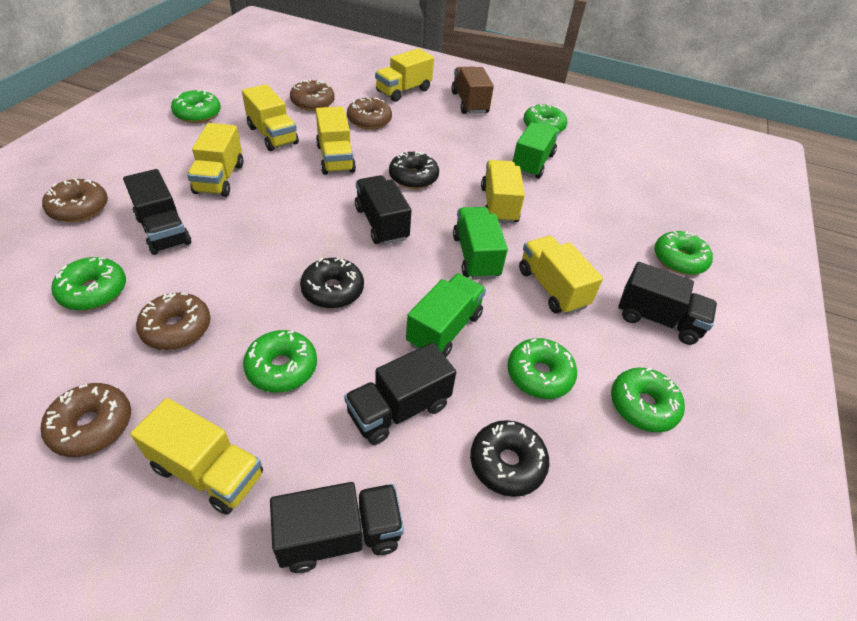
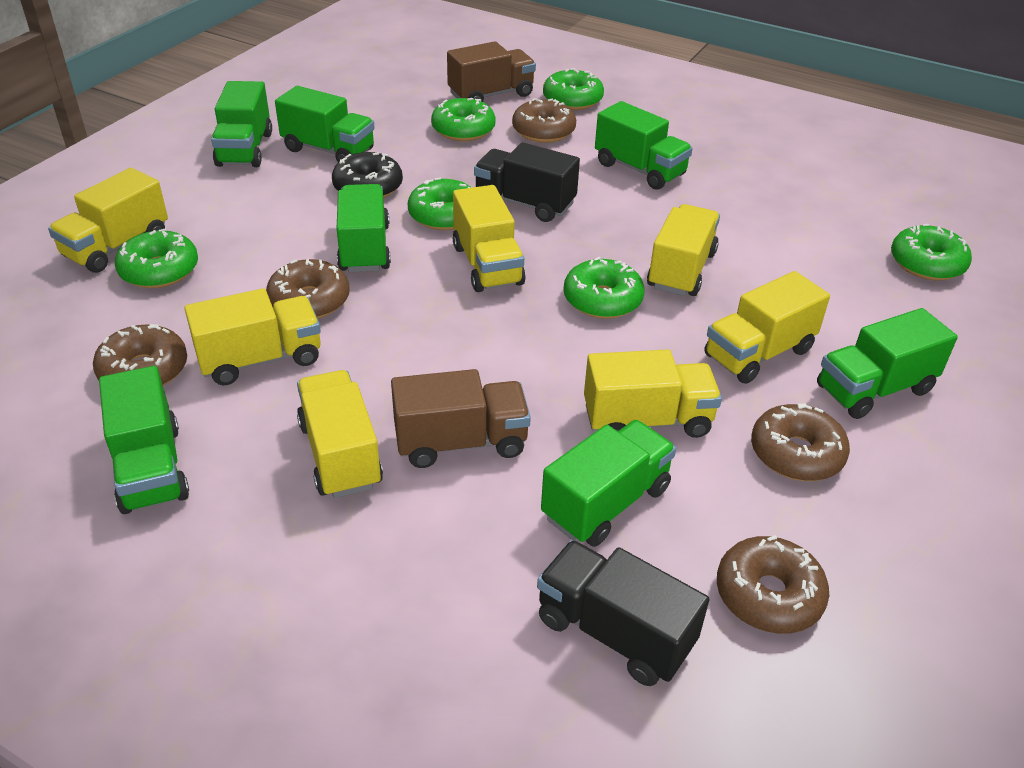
black donut: 3 -> 1
black truck: 5 -> 2
brown truck: 1 -> 2
green donut: 7 -> 6
green truck: 3 -> 7

